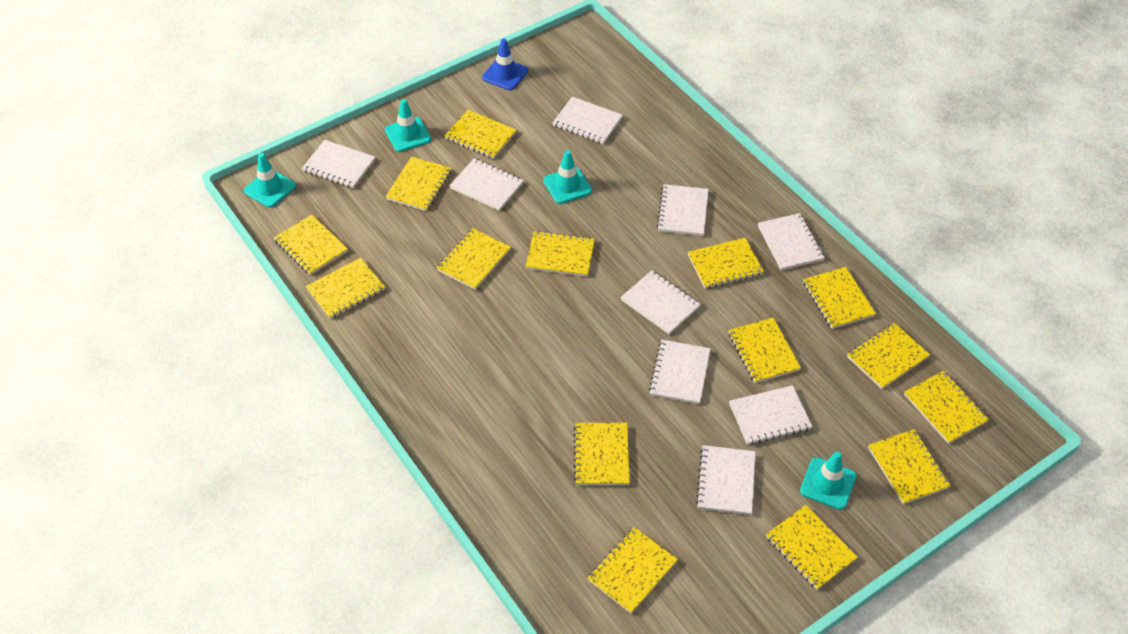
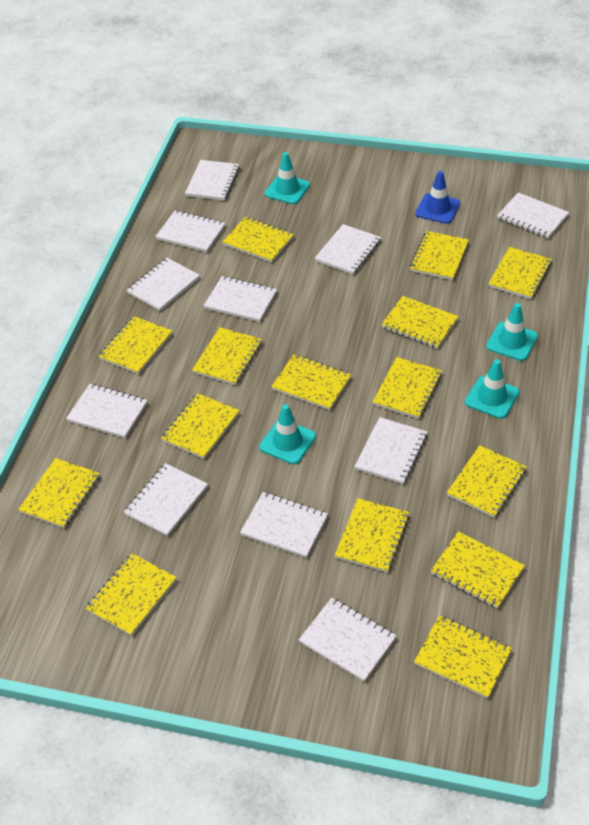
white notebook: 9 -> 11

